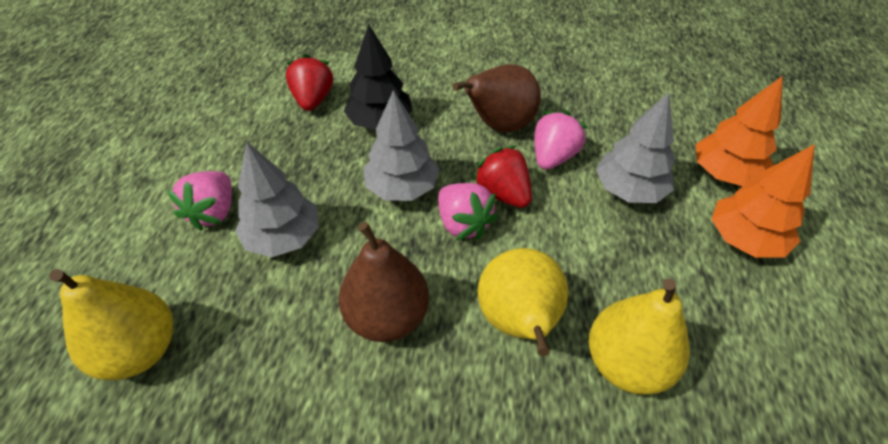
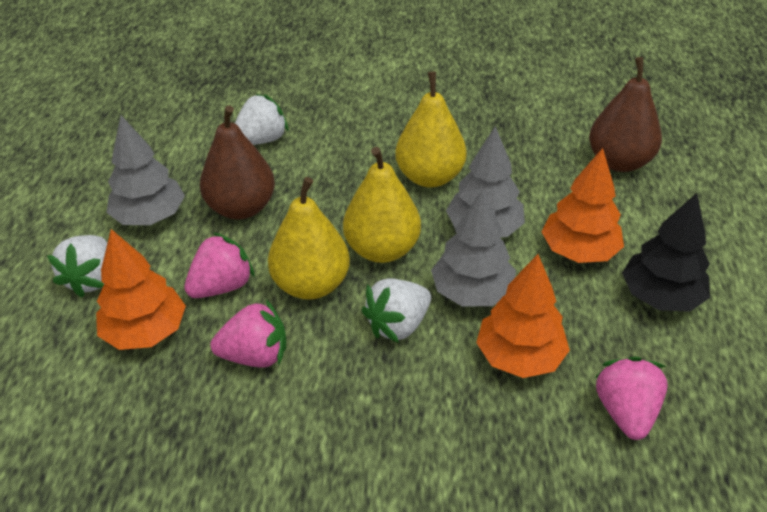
orange tree: 2 -> 3
red strawberry: 2 -> 0
white strawberry: 0 -> 3

